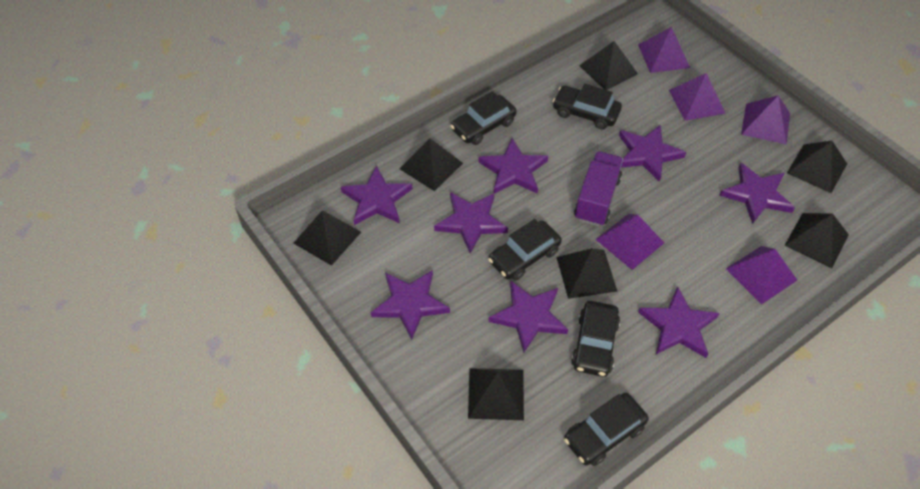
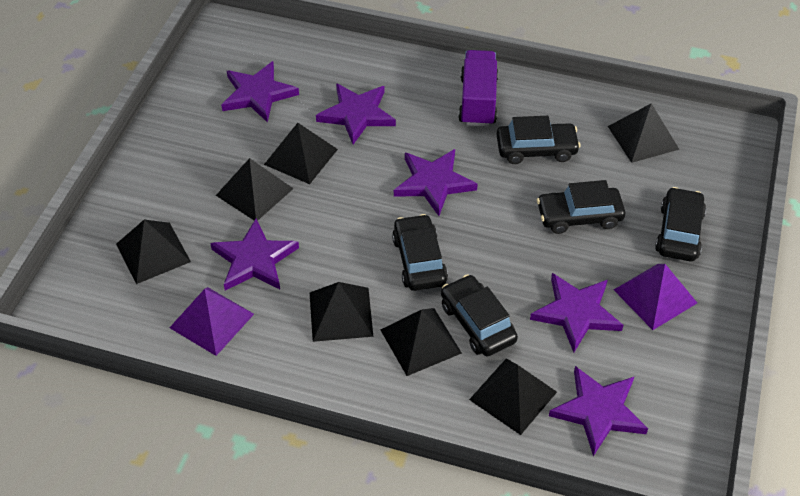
purple pyramid: 5 -> 2
purple star: 8 -> 6

